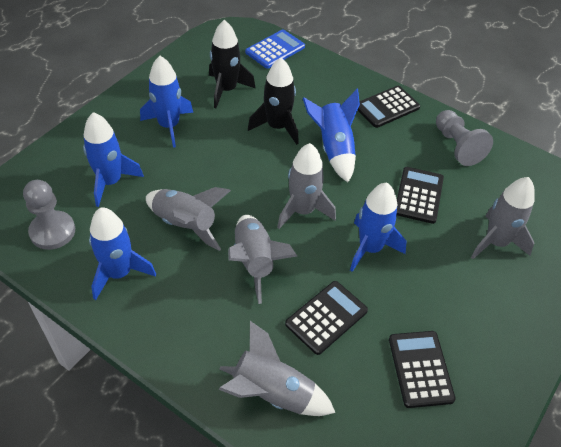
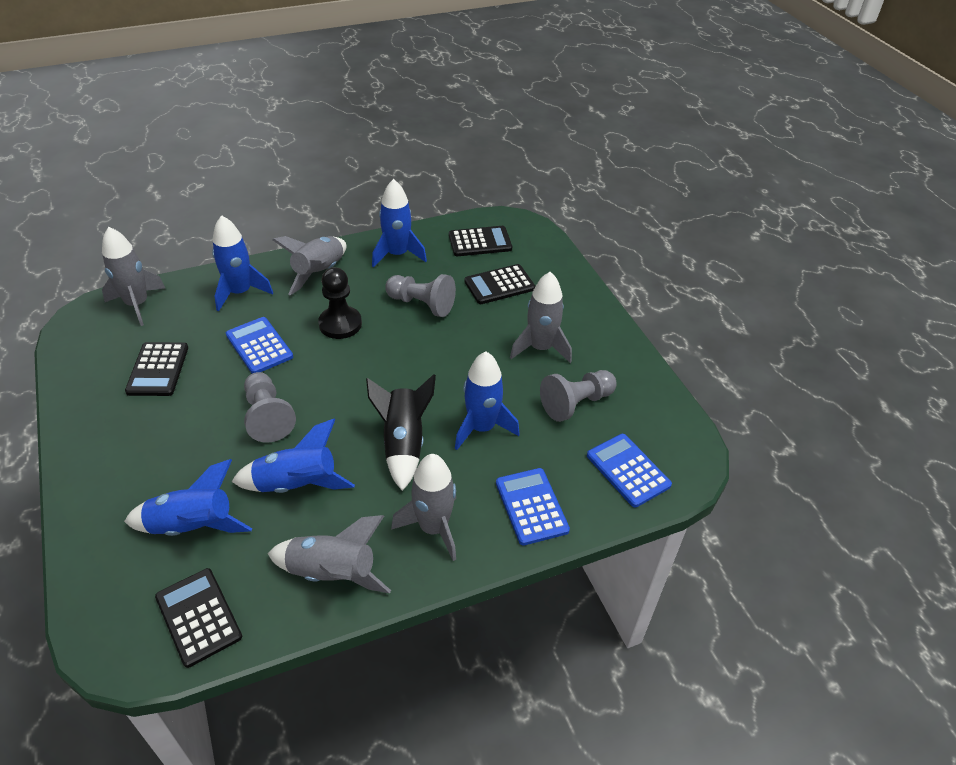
black pawn: 0 -> 1
black rocket: 2 -> 1
blue calculator: 1 -> 3
grey pawn: 2 -> 3

